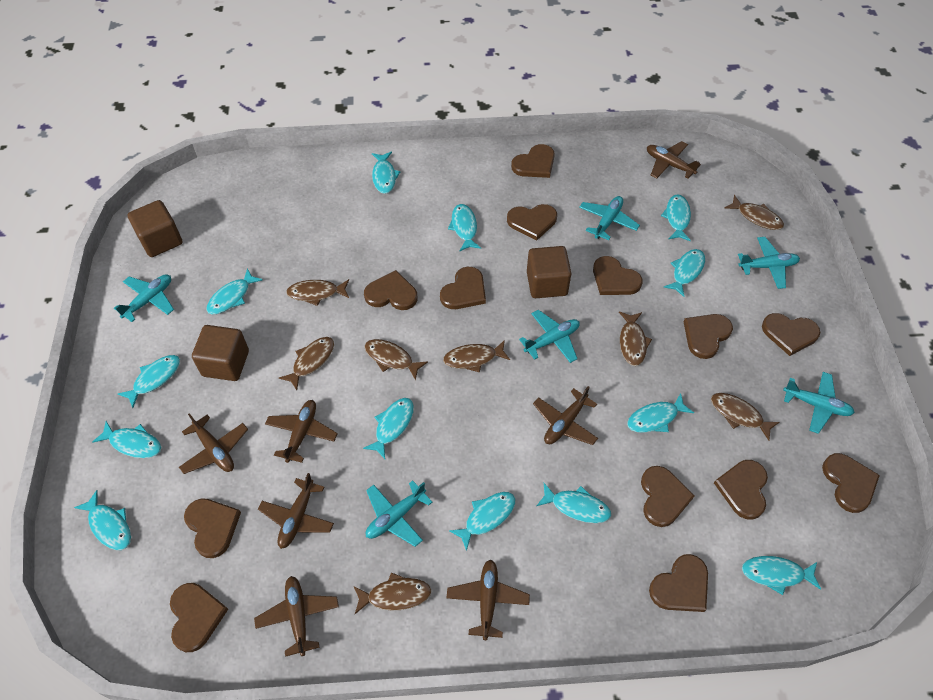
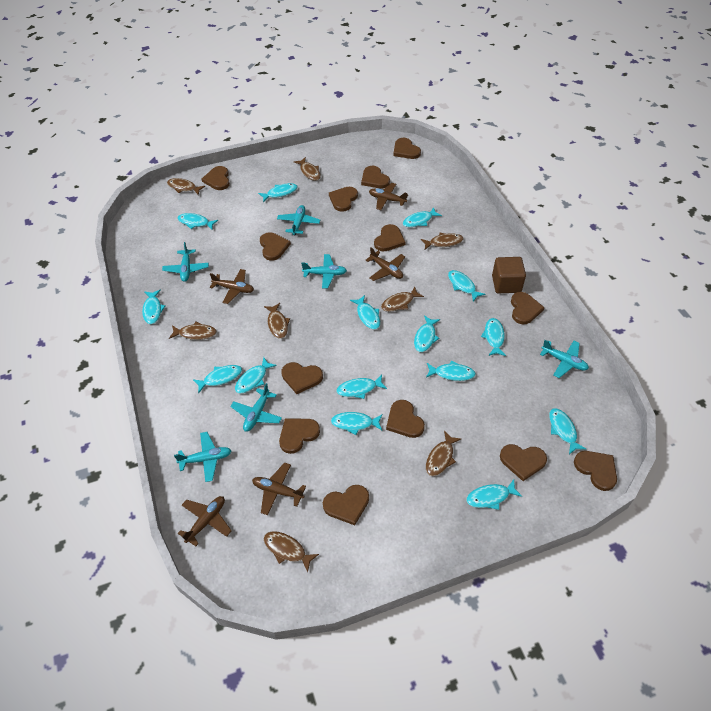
brown cube: 3 -> 1
brown plane: 7 -> 5
turquoise fish: 13 -> 15

